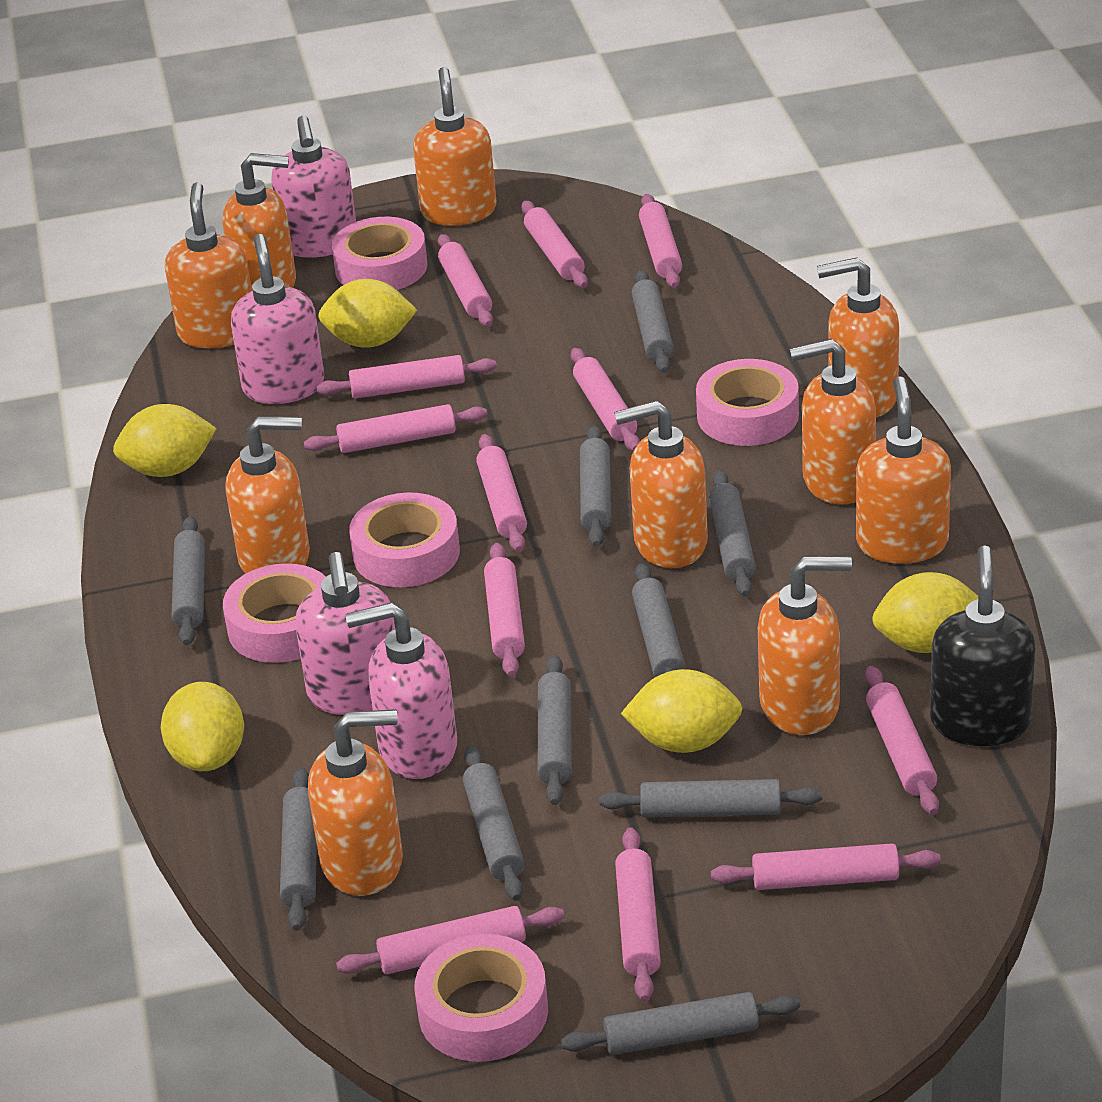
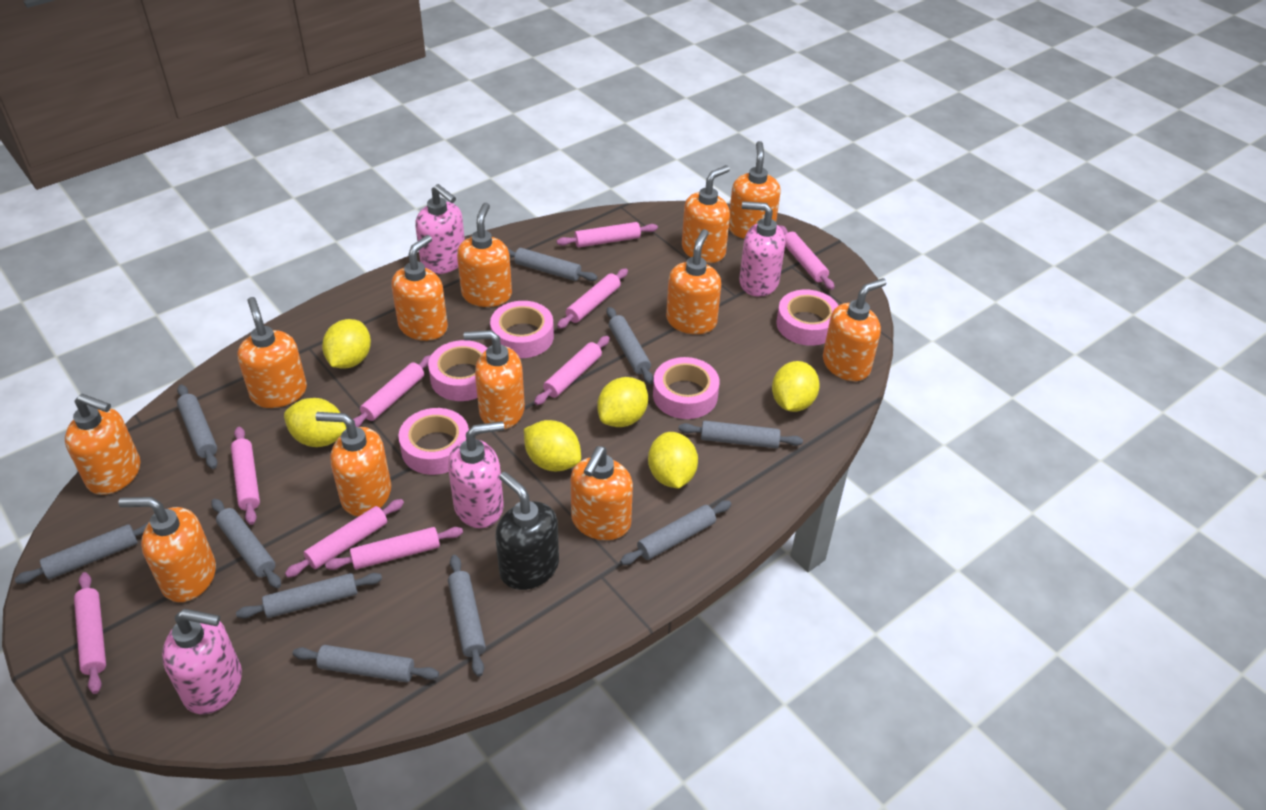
orange soap dispenser: 10 -> 12
pink rolling pin: 12 -> 9
yellow lemon: 5 -> 6

